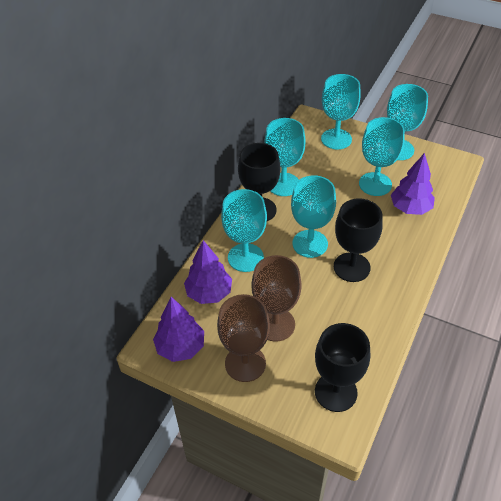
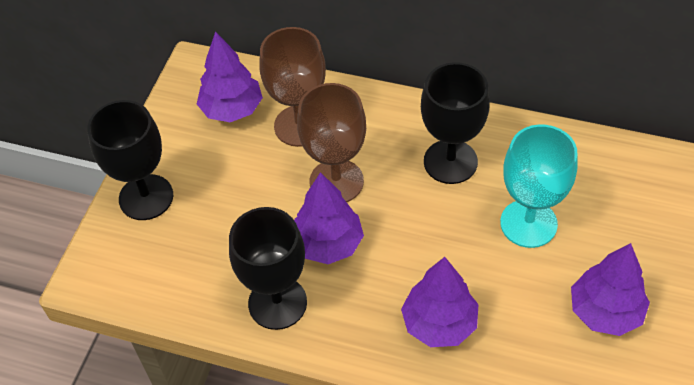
purple tree: 3 -> 4
turquoise goblet: 6 -> 1

